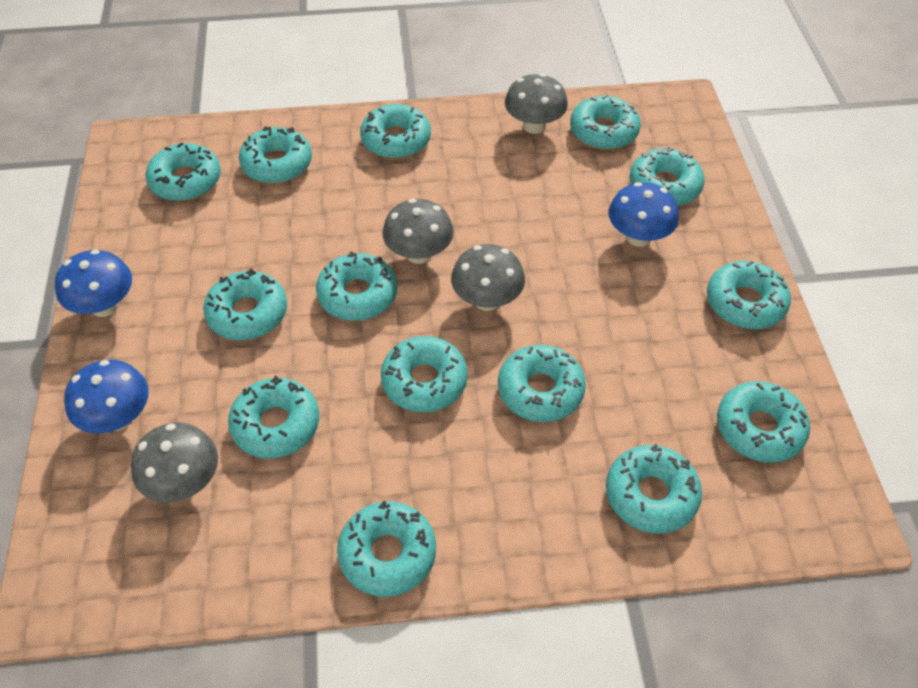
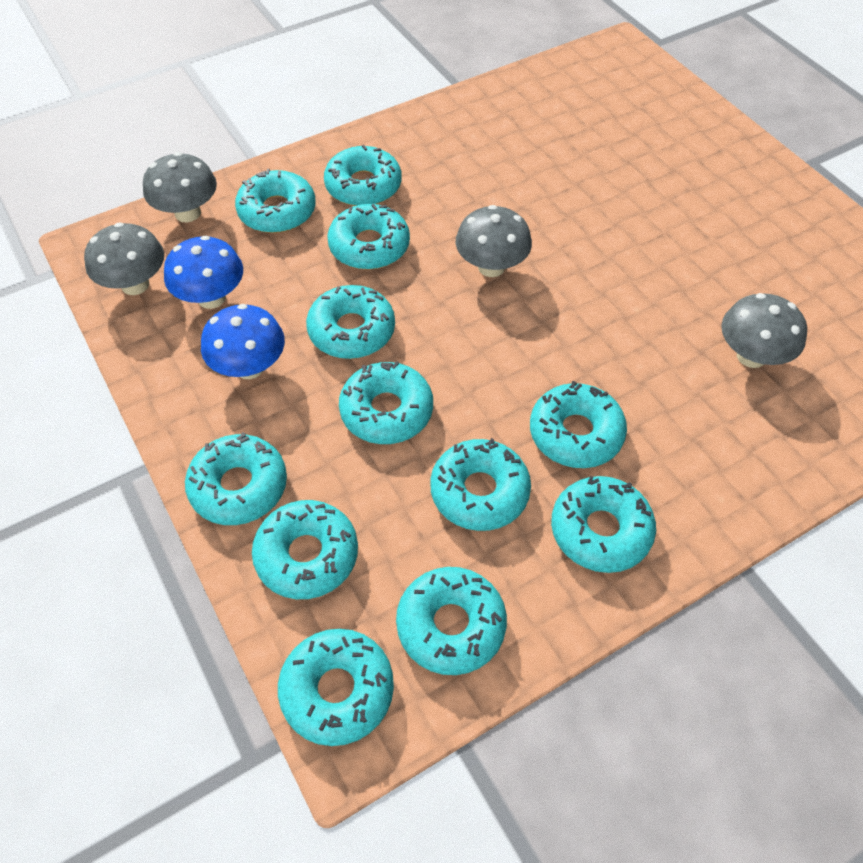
blue mushroom: 3 -> 2
turquoise donut: 14 -> 12

